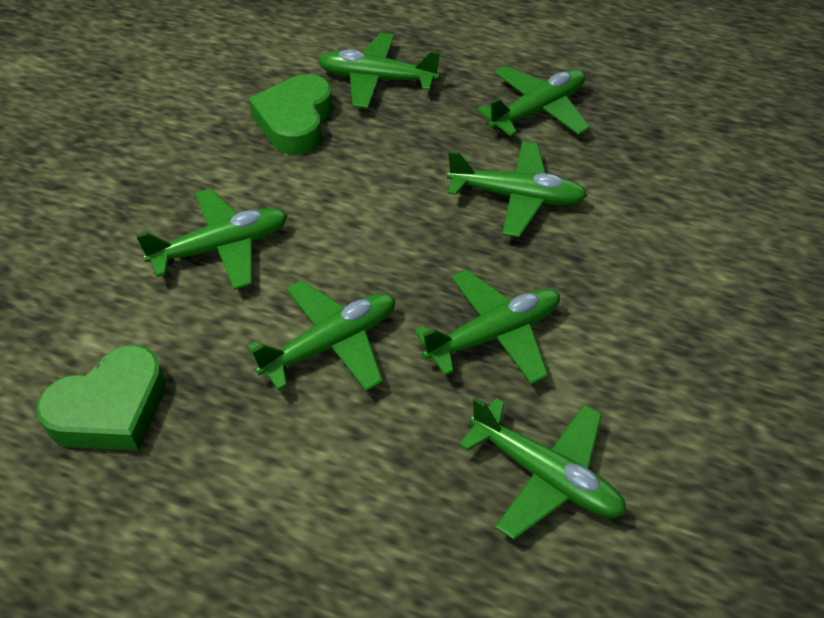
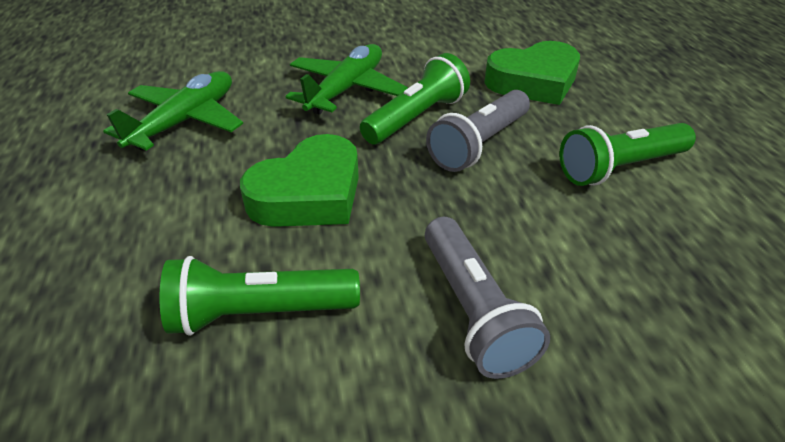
green flashlight: 0 -> 3
green plane: 7 -> 2
grey flashlight: 0 -> 2

